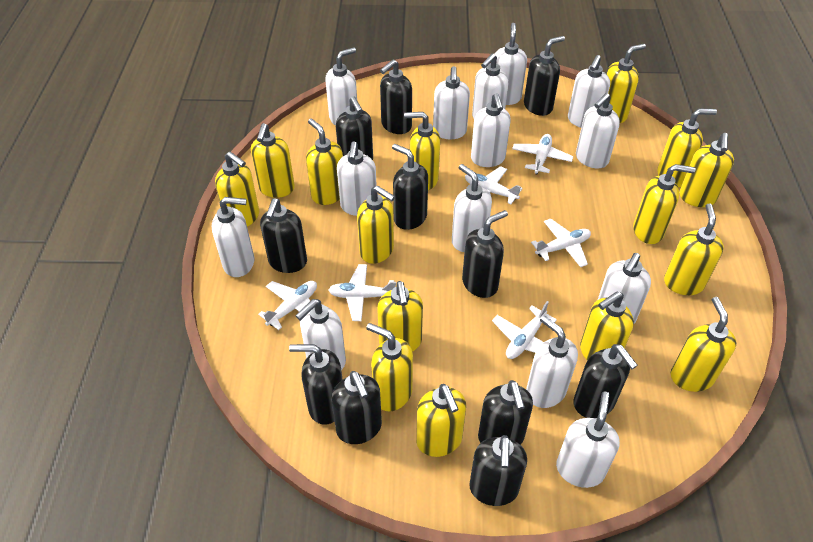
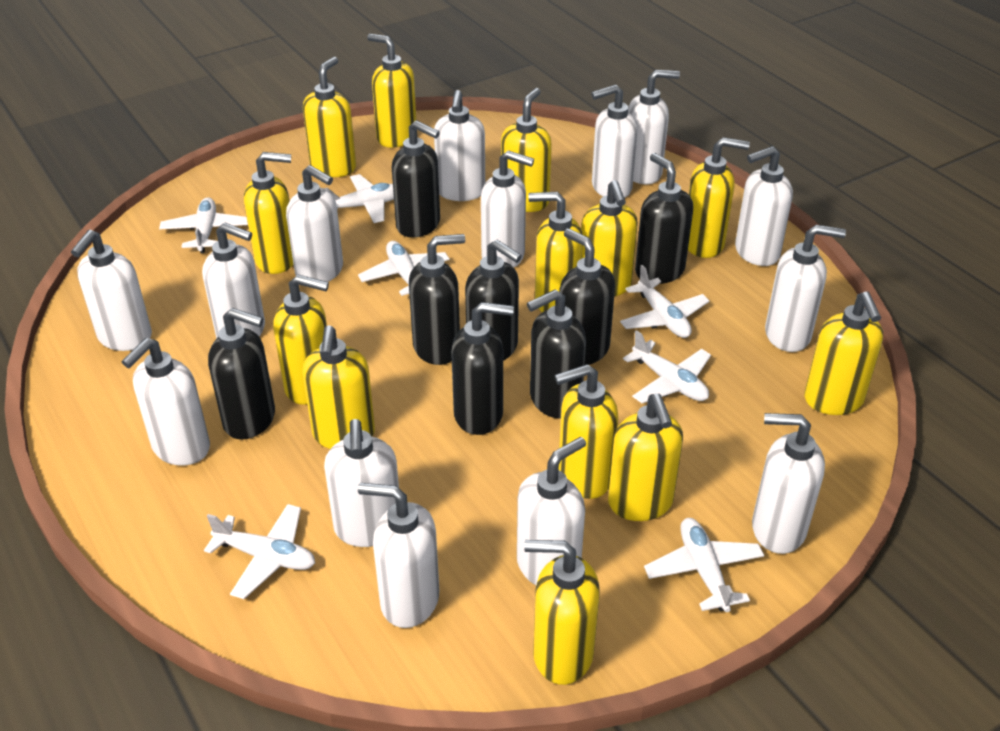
black soap dispenser: 11 -> 8
white plane: 6 -> 7
yellow soap dispenser: 15 -> 13

